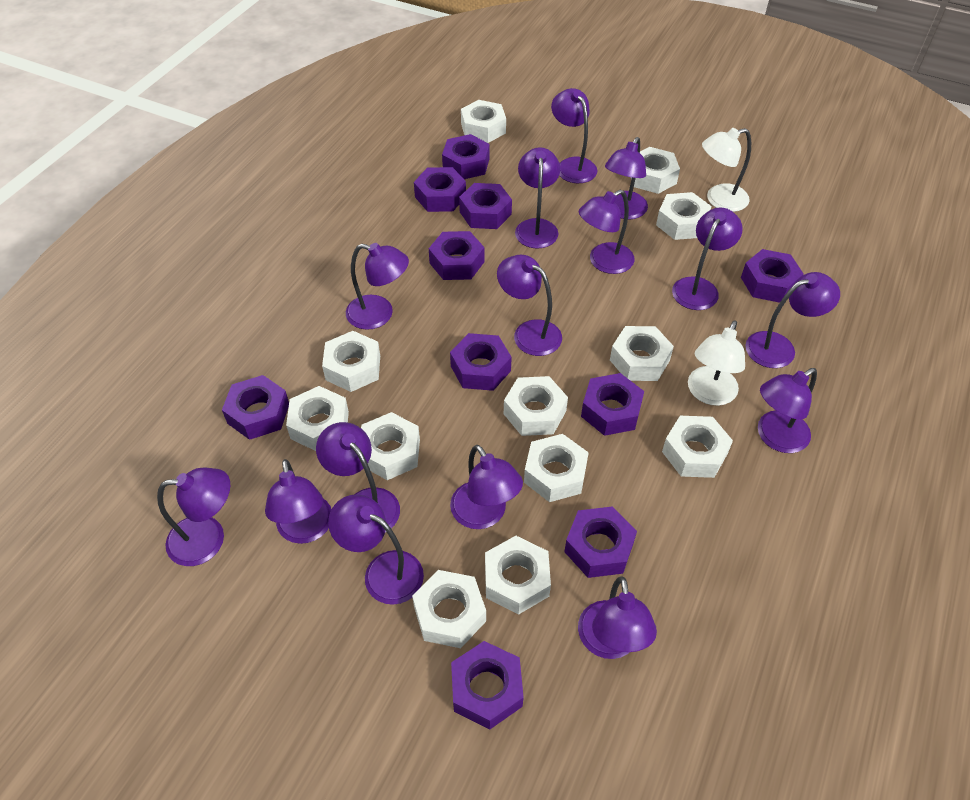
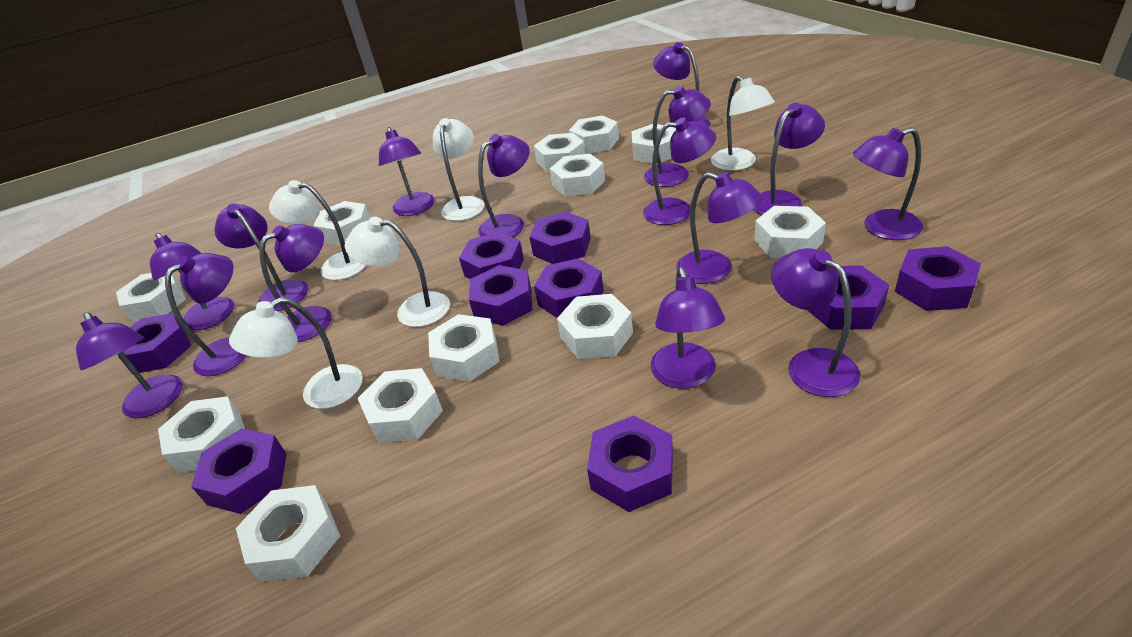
purple nut: 10 -> 9
white lamp: 2 -> 5

